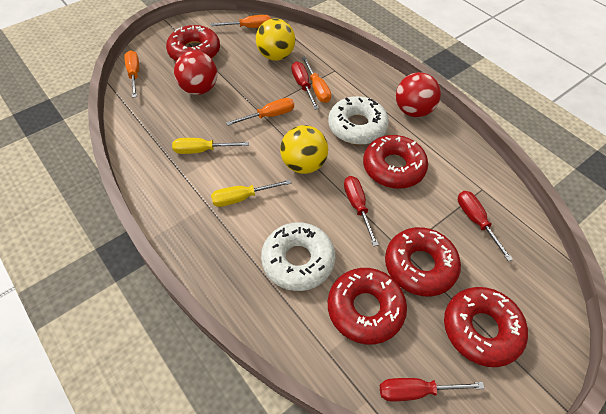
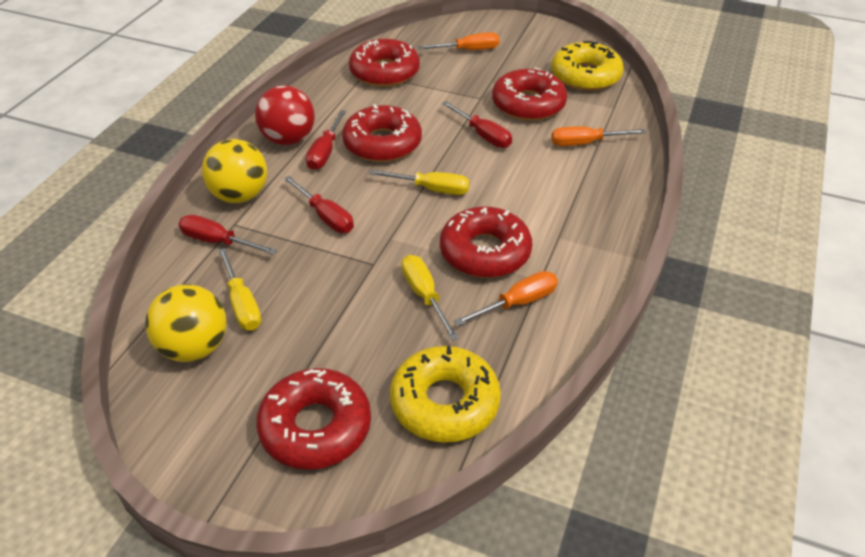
orange screwdriver: 4 -> 3
red ball: 2 -> 1
white donut: 2 -> 0
yellow donut: 0 -> 2
yellow screwdriver: 2 -> 3

